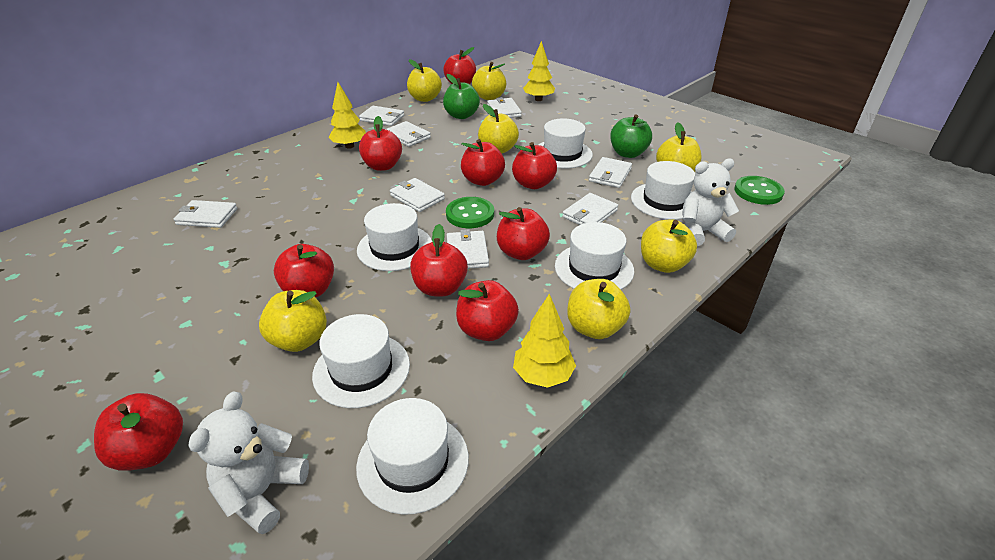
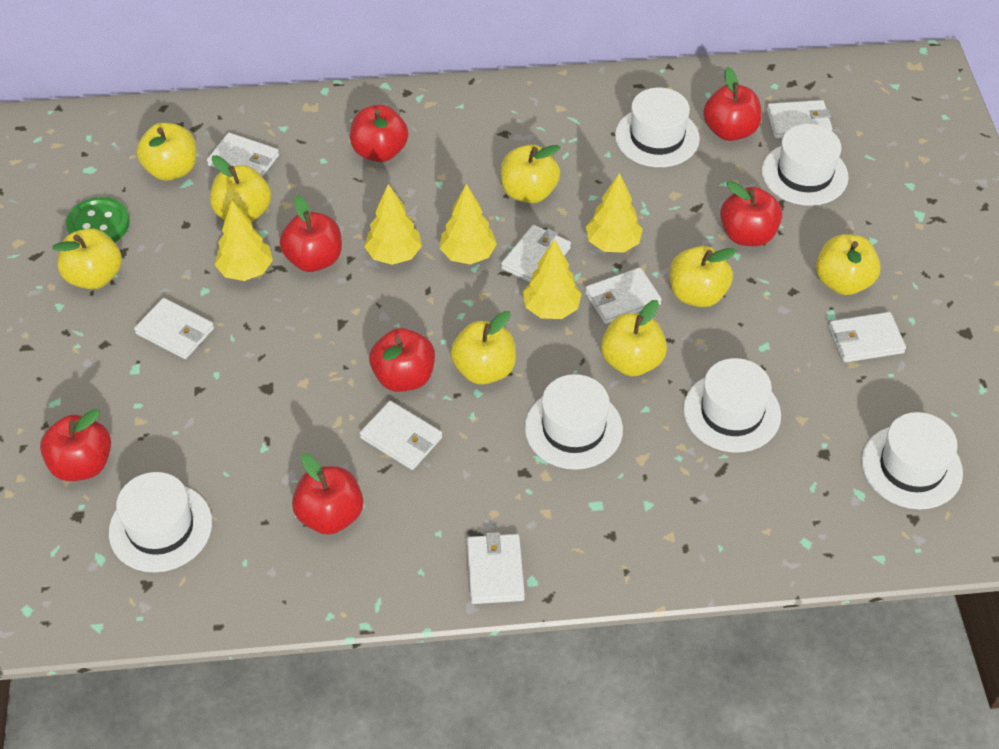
green apple: 2 -> 0
green button: 2 -> 1
red apple: 9 -> 7
white teddy bear: 2 -> 0
yellow apple: 7 -> 8
yellow tree: 3 -> 5

